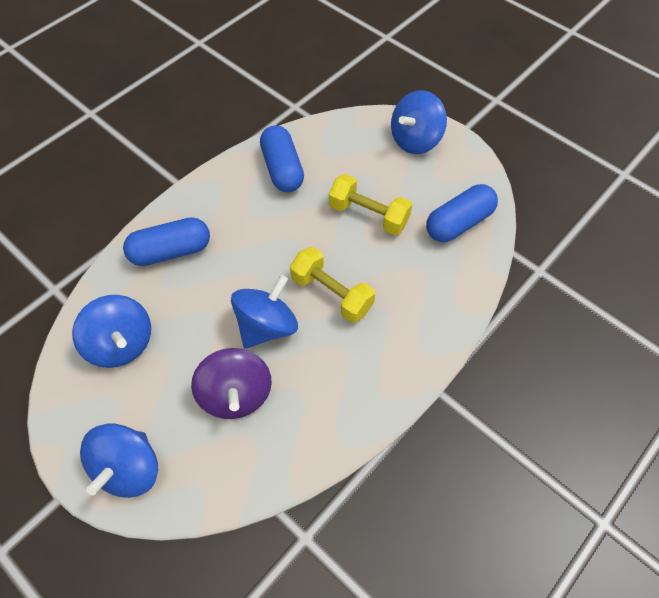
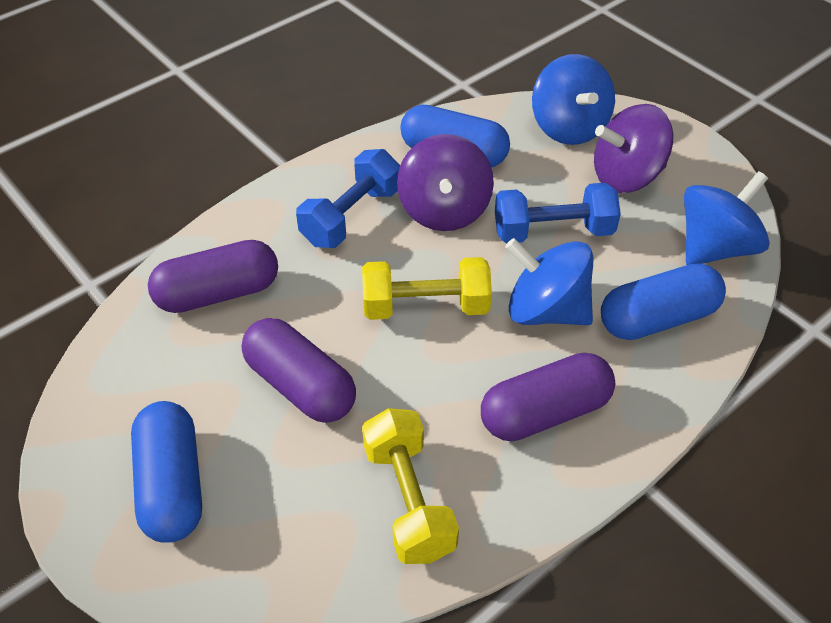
blue dumbbell: 0 -> 2
blue spinning top: 4 -> 3
purple capsule: 0 -> 3
purple spinning top: 1 -> 2

